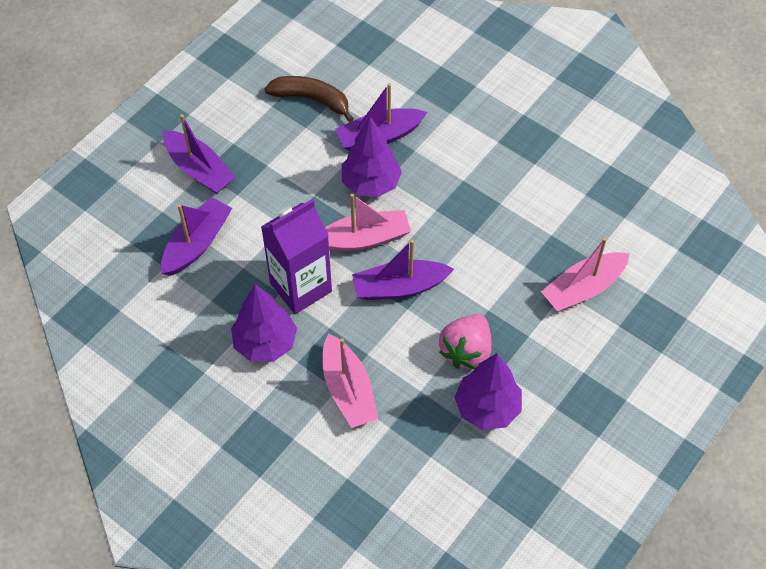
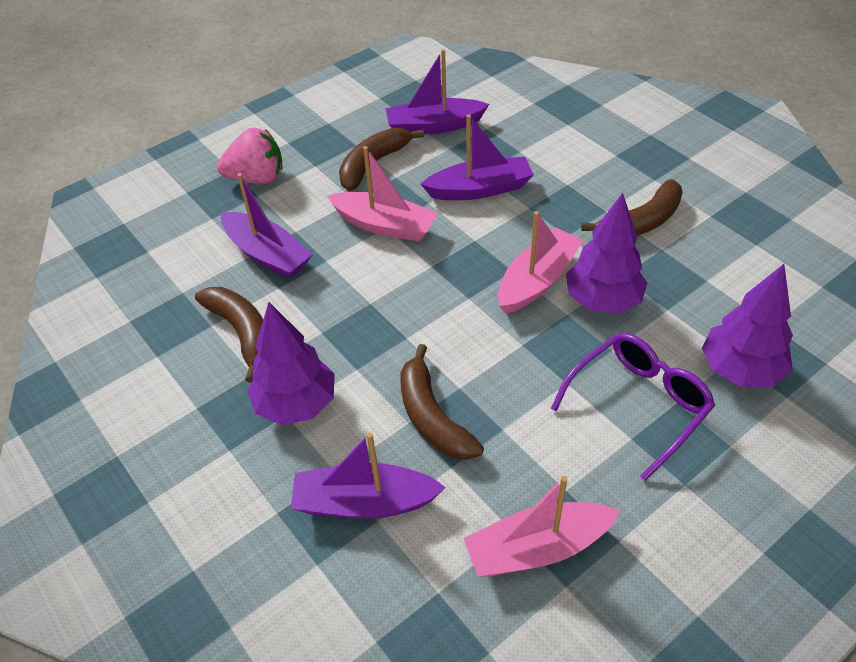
brown banana: 1 -> 4
purple carton: 1 -> 0
purple glasses: 0 -> 1

